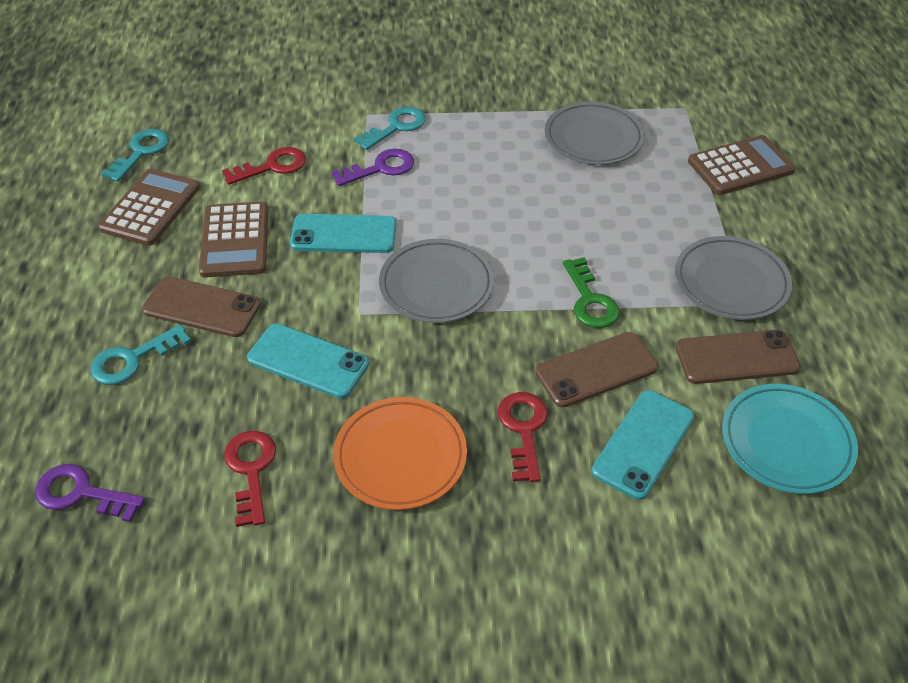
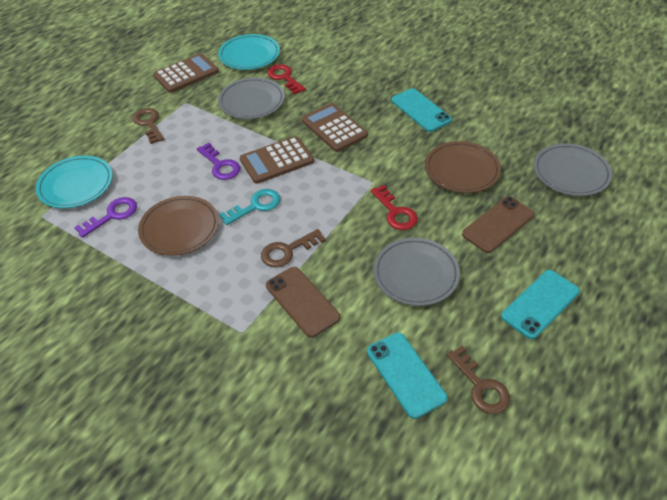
brown key: 0 -> 3
brown phone: 3 -> 2
brown plate: 0 -> 2
green key: 1 -> 0
orange plate: 1 -> 0
red key: 3 -> 2
turquoise key: 3 -> 1
turquoise plate: 1 -> 2

